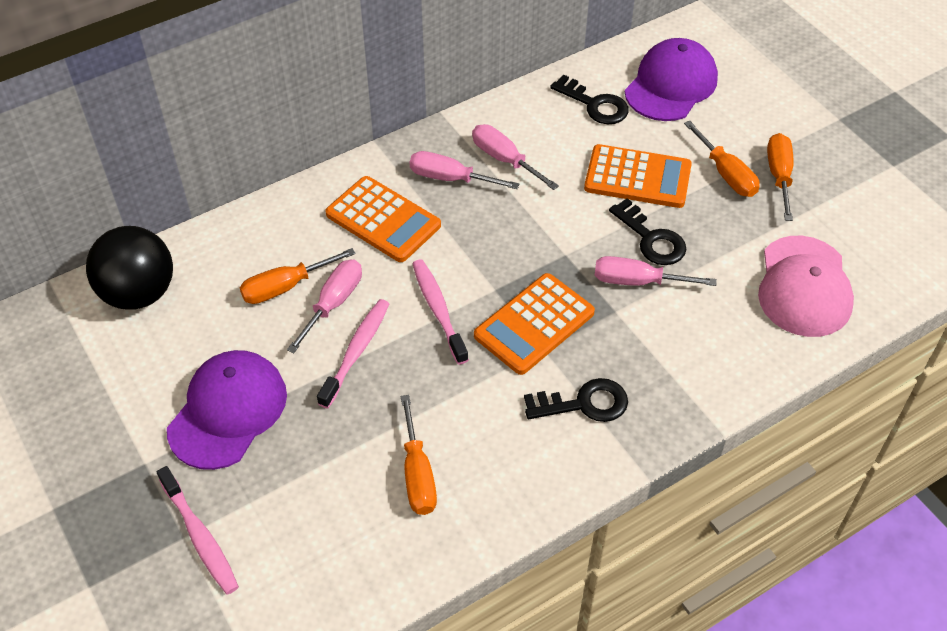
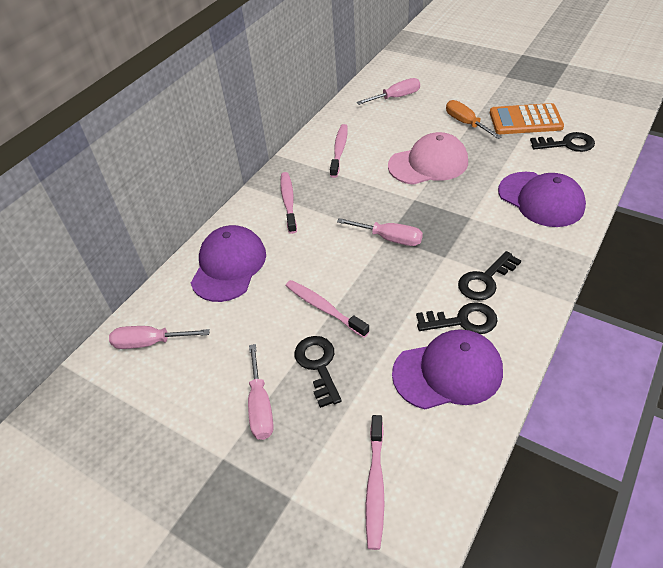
black ball: 1 -> 0
black key: 3 -> 4
orange calculator: 3 -> 1
orange screwdriver: 4 -> 1
pink toothbrush: 3 -> 4
purple cap: 2 -> 3

